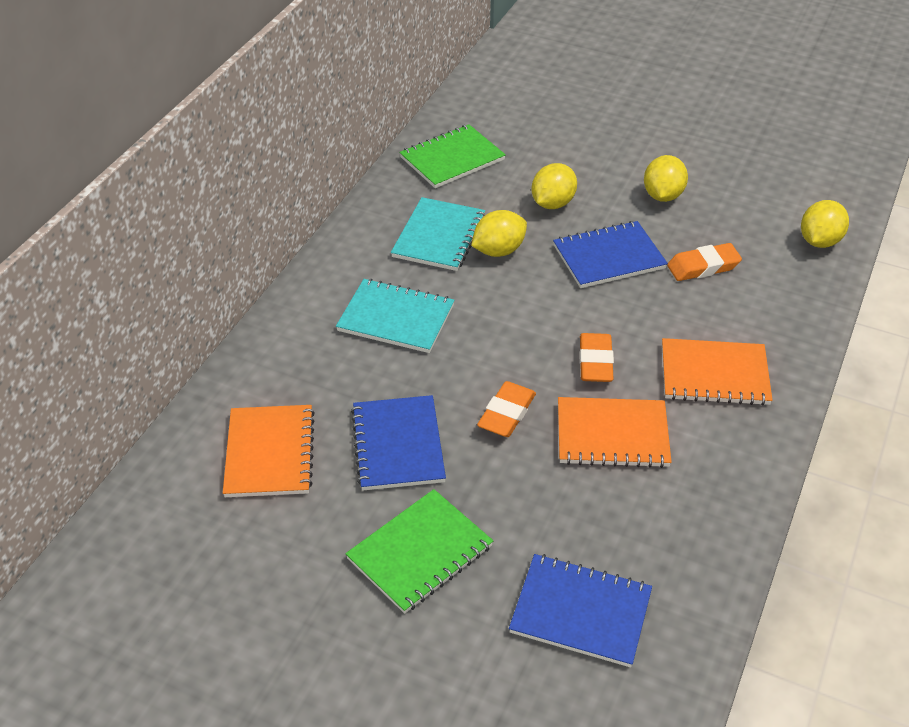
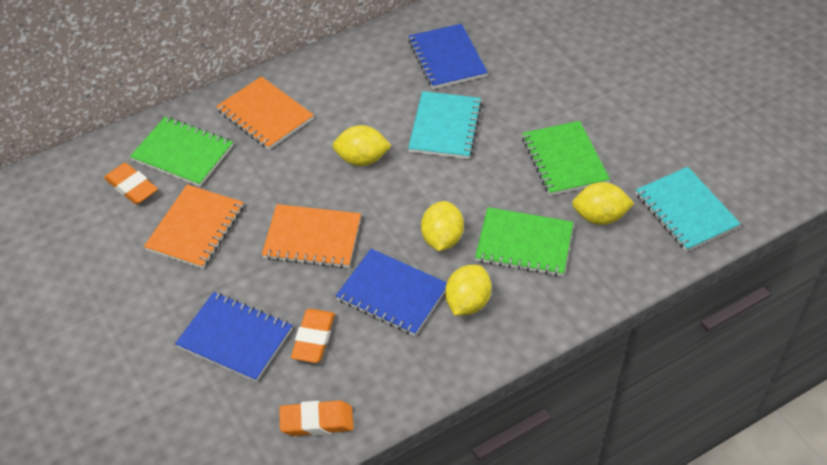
green notebook: 2 -> 3

